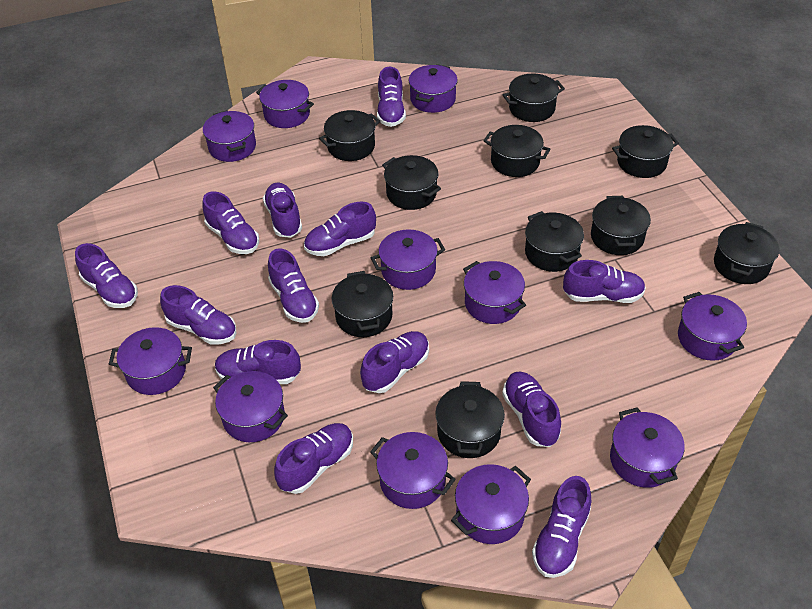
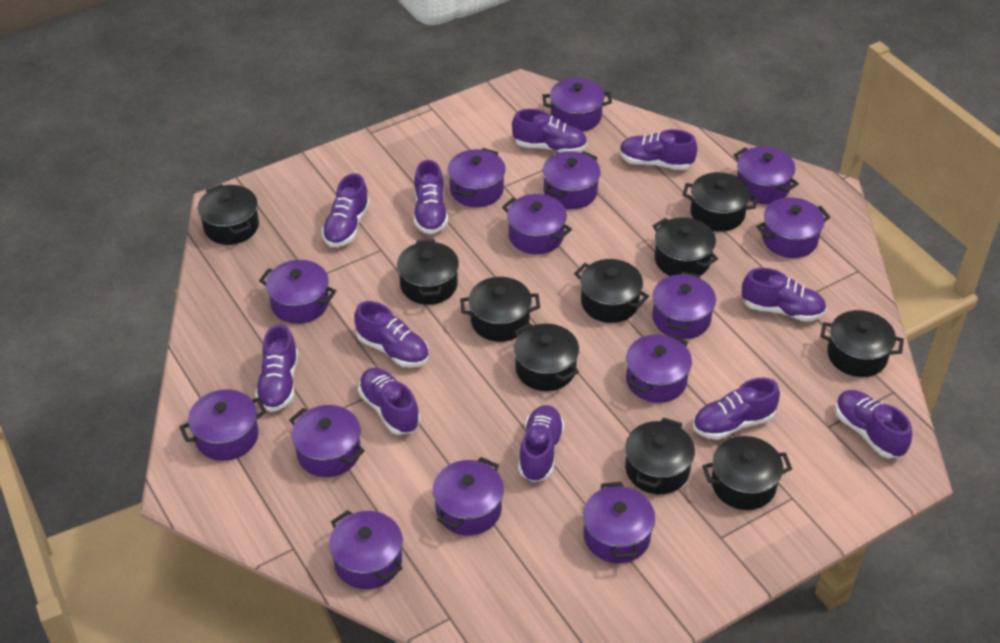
purple pot: 11 -> 14
purple shoe: 13 -> 11

